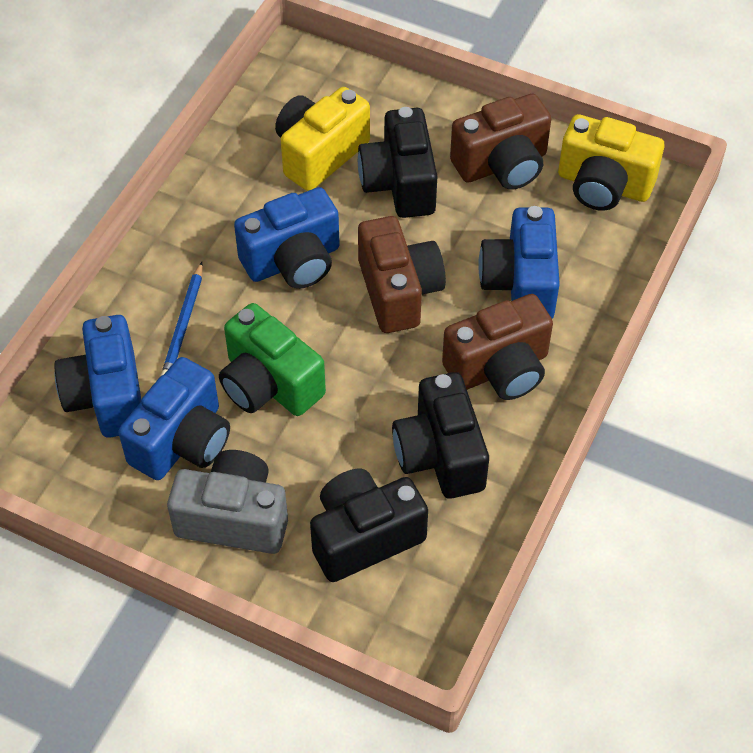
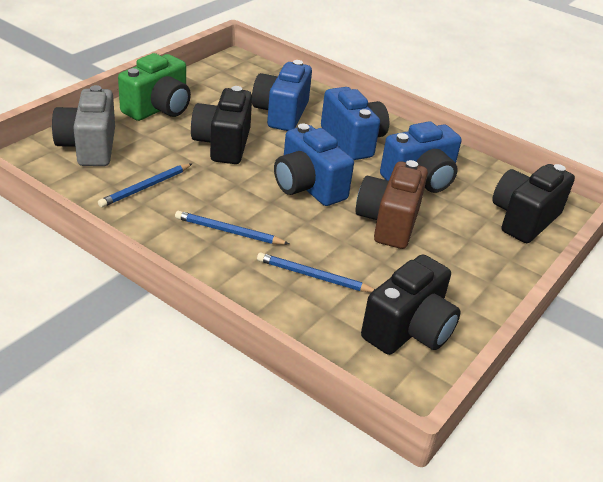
blue pencil: 1 -> 3
brown camera: 3 -> 1
yellow camera: 2 -> 0

